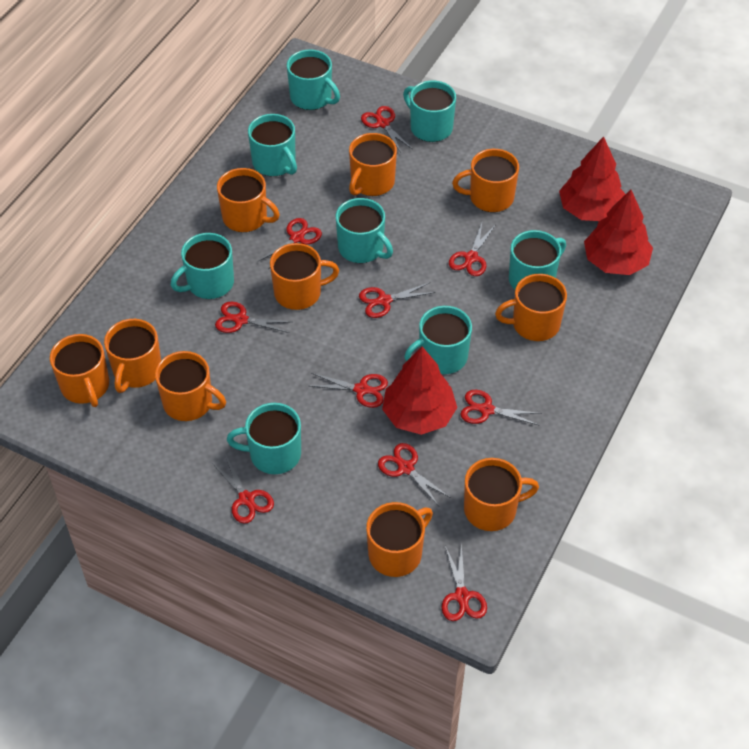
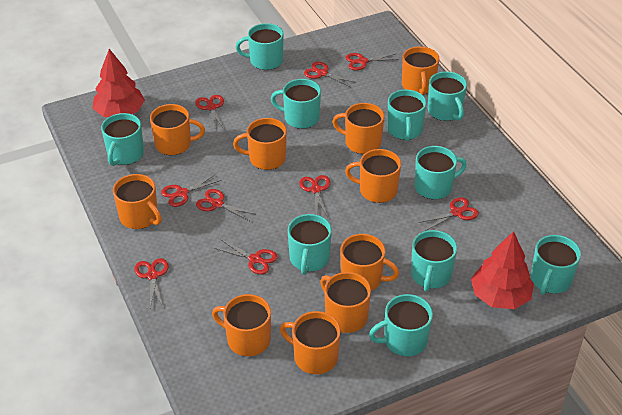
red scissors: 10 -> 9
red tree: 3 -> 2
turquoise mug: 8 -> 10

